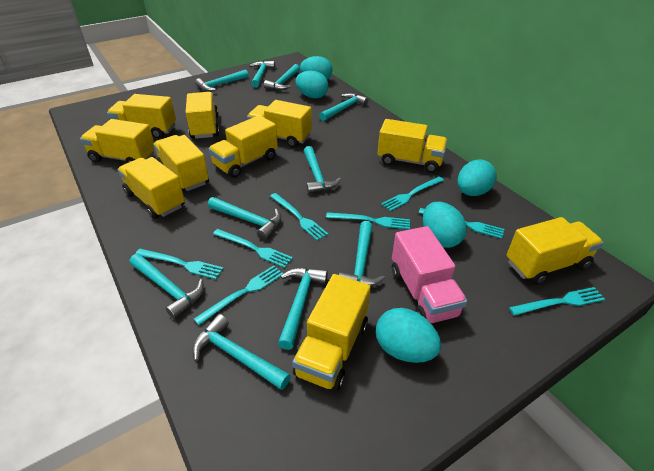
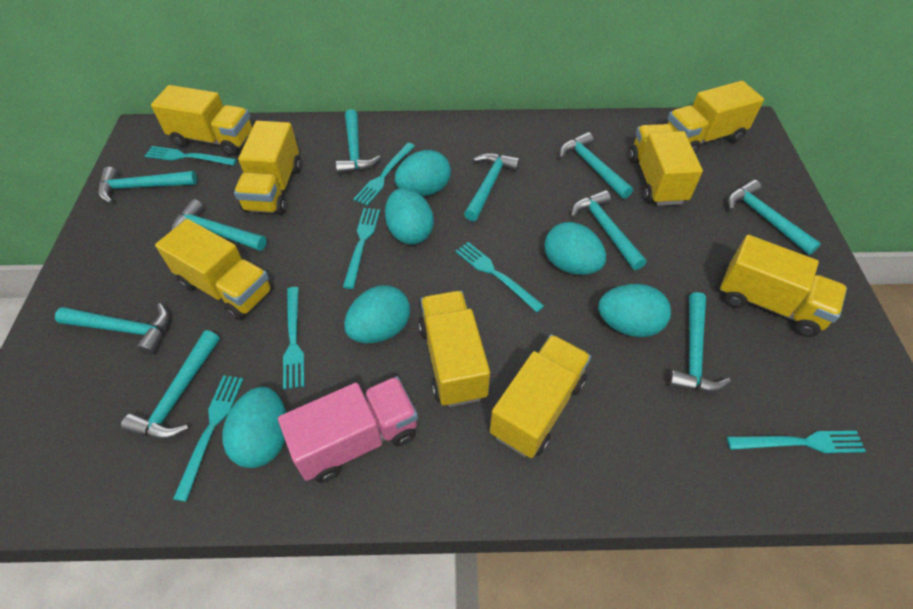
turquoise egg: 5 -> 6
turquoise fork: 8 -> 7
yellow truck: 10 -> 8

